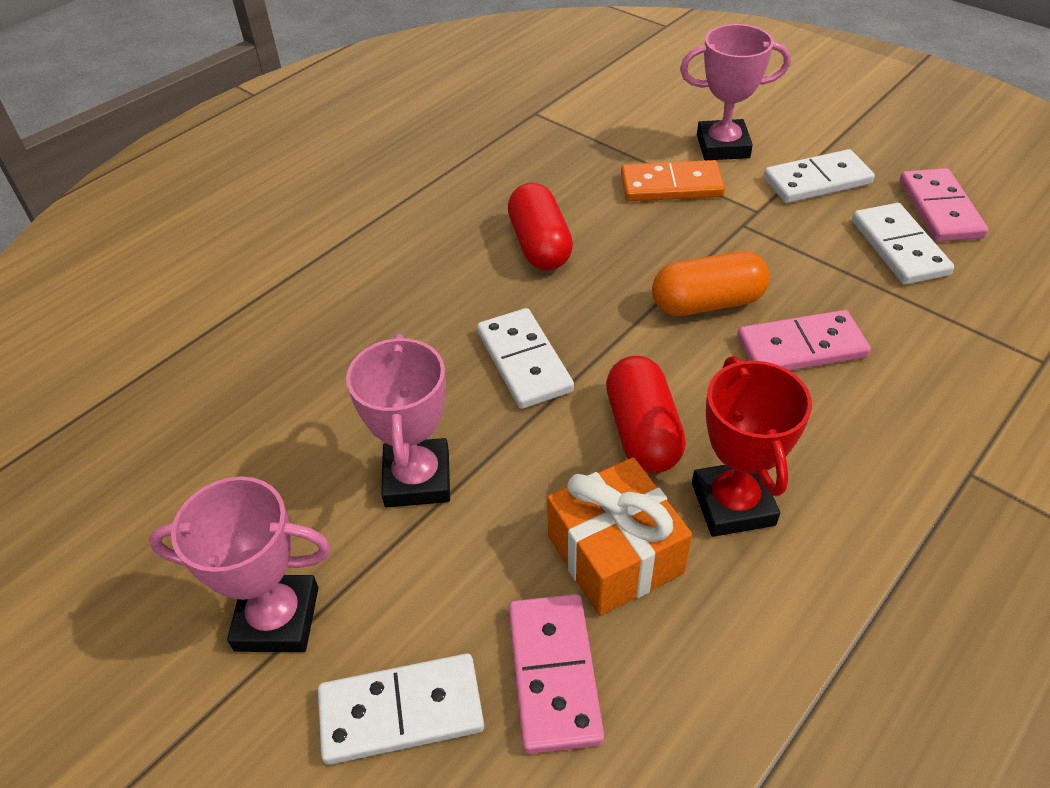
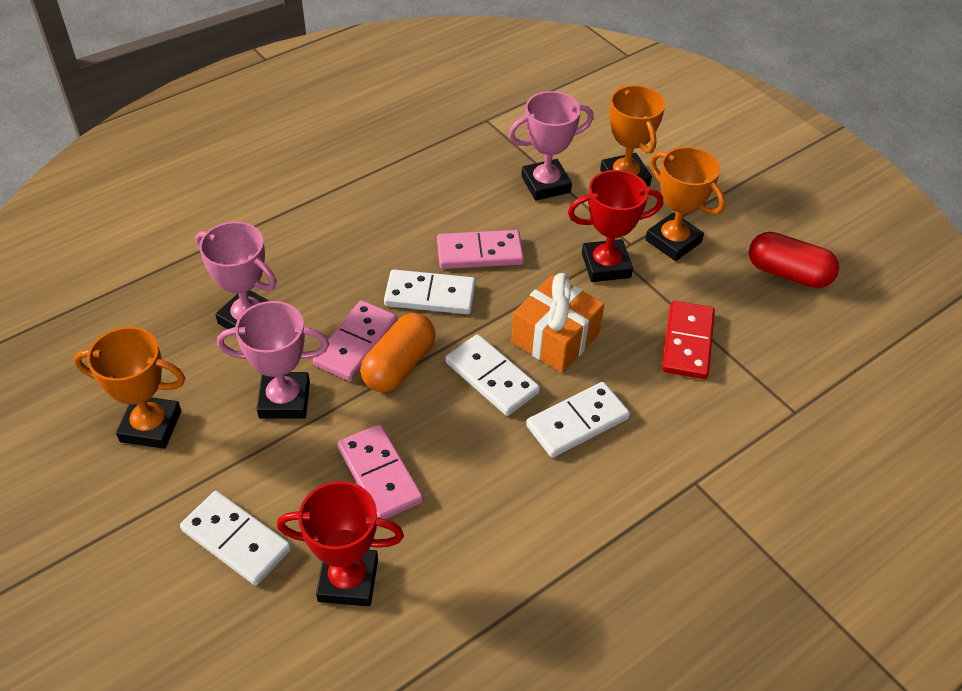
orange domino: 1 -> 0
orange trophy: 0 -> 3
red capsule: 2 -> 1
red domino: 0 -> 1
red trophy: 1 -> 2

